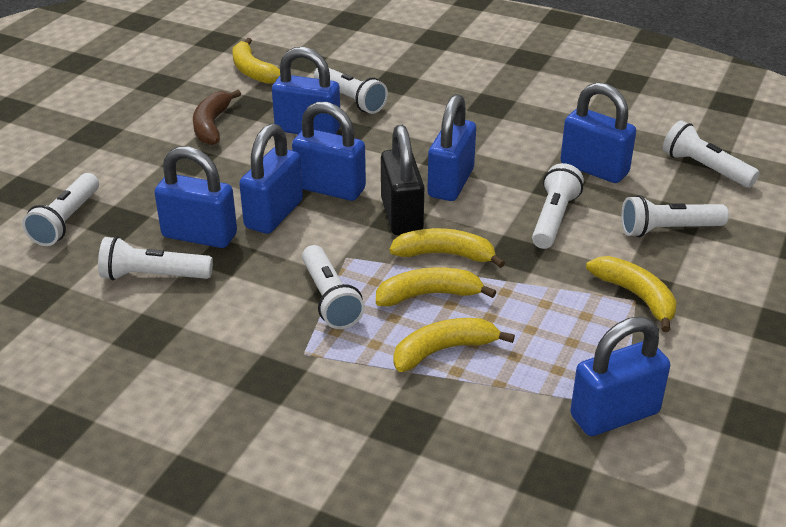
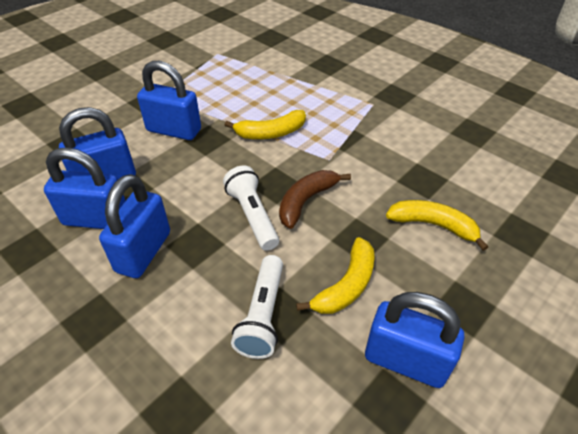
black padlock: 1 -> 0
blue padlock: 7 -> 5
white flashlight: 7 -> 2
yellow banana: 5 -> 3

